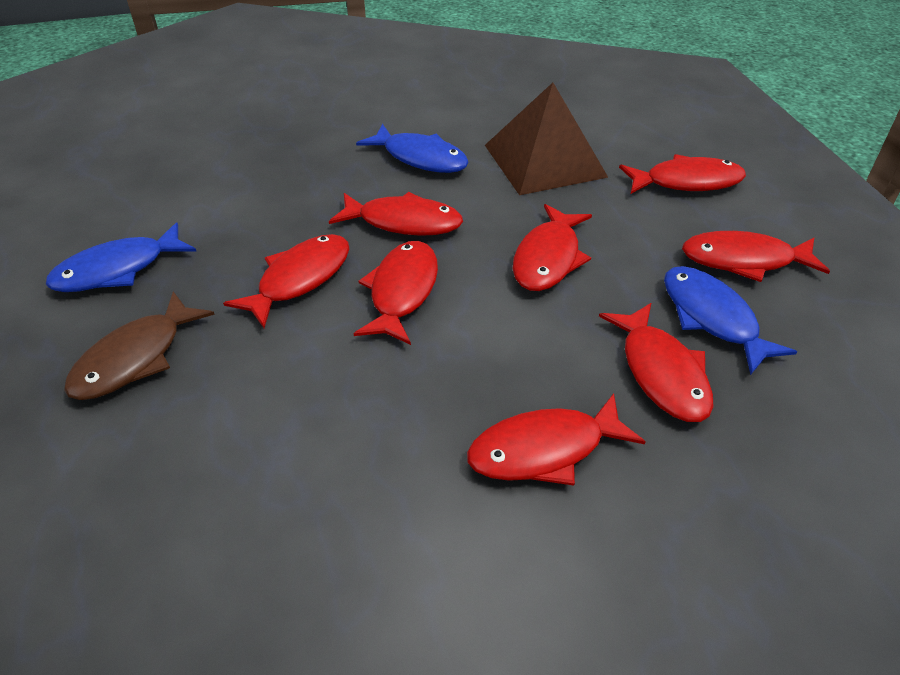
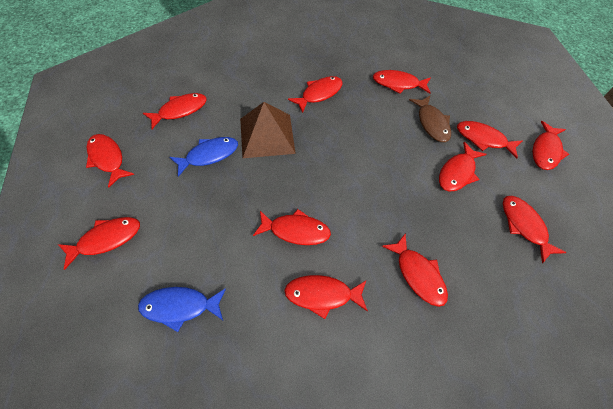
blue fish: 3 -> 2
red fish: 8 -> 12

